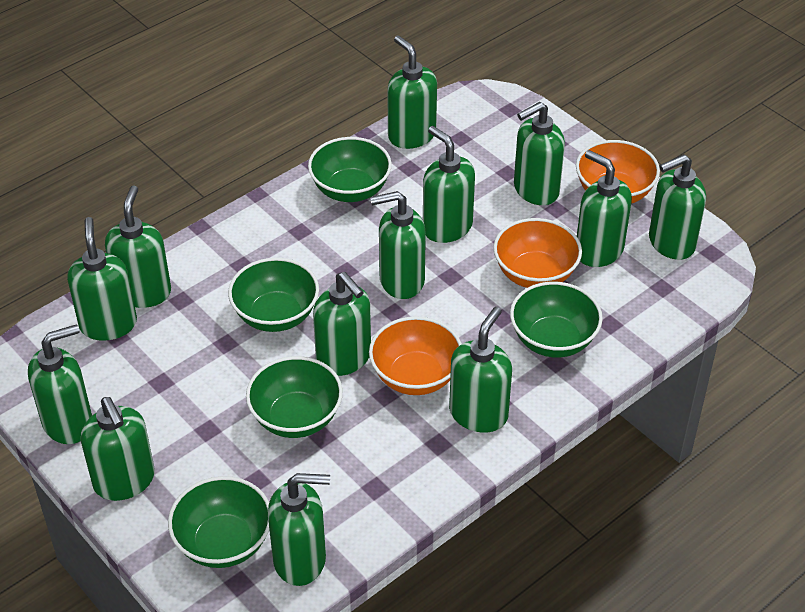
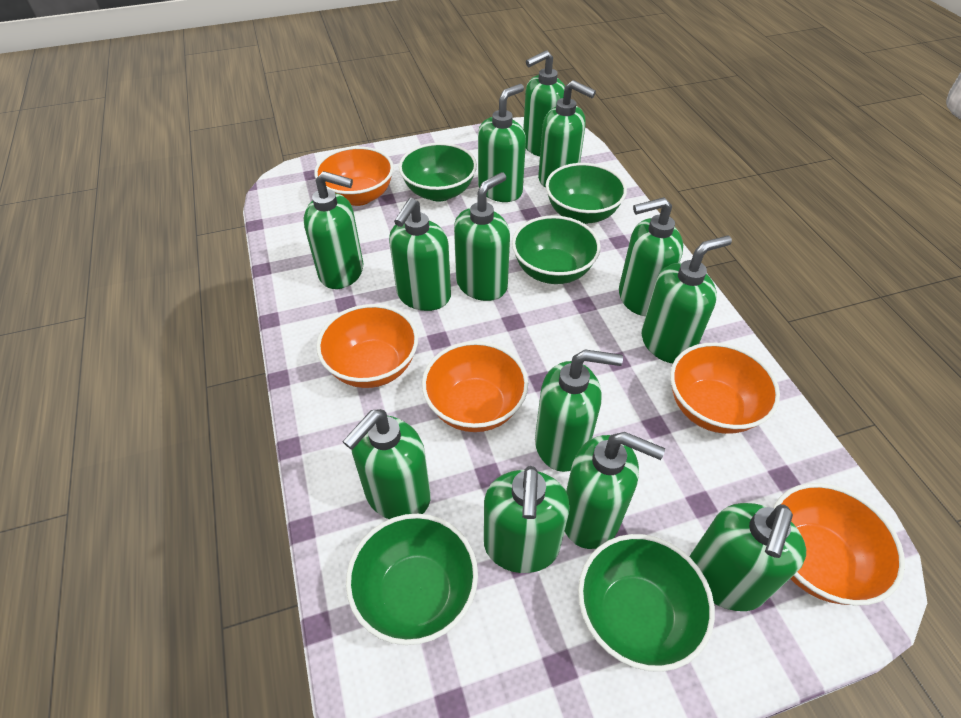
orange bowl: 3 -> 5

